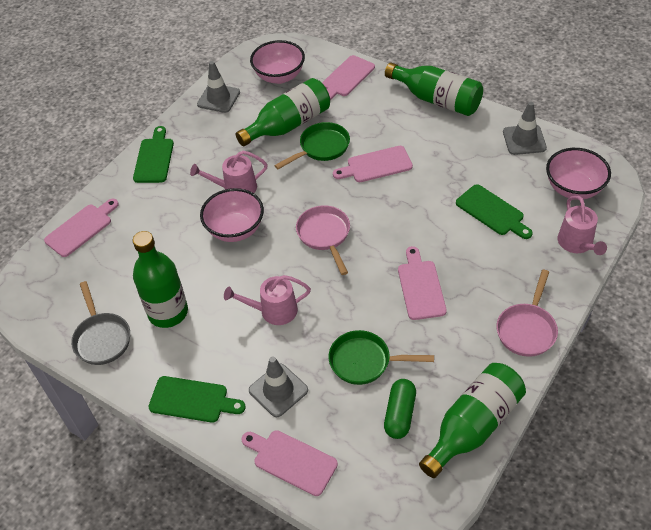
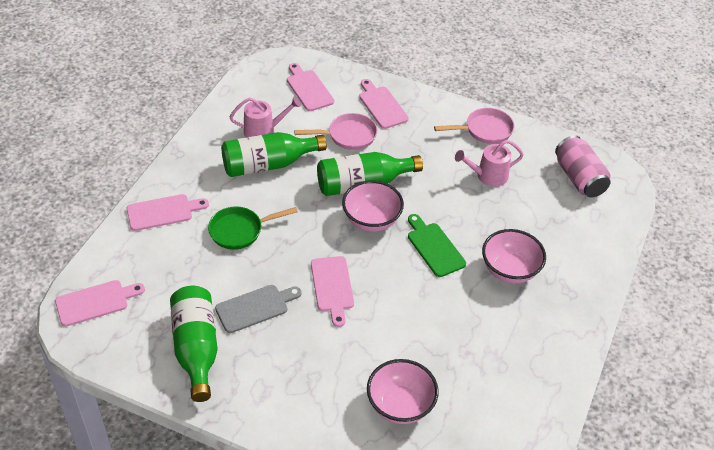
green bottle: 4 -> 3
green capsule: 1 -> 0
green cutting board: 3 -> 1
green pan: 2 -> 1
grey cutting board: 0 -> 1
grey pan: 1 -> 0
grey traffic cone: 3 -> 0
pink can: 0 -> 1
pink watering can: 3 -> 2

